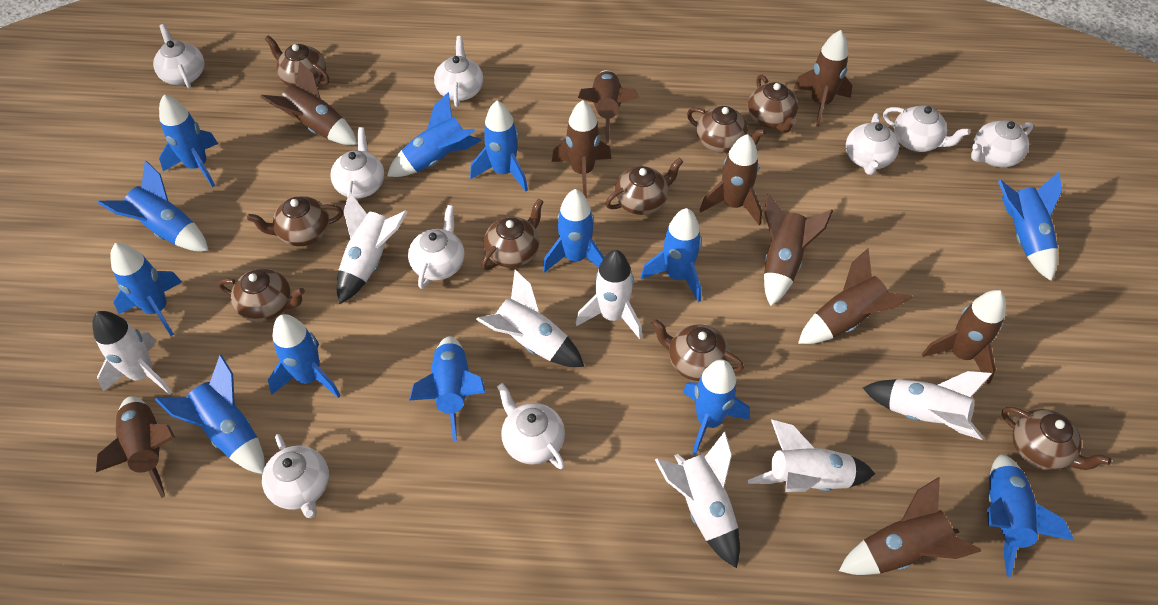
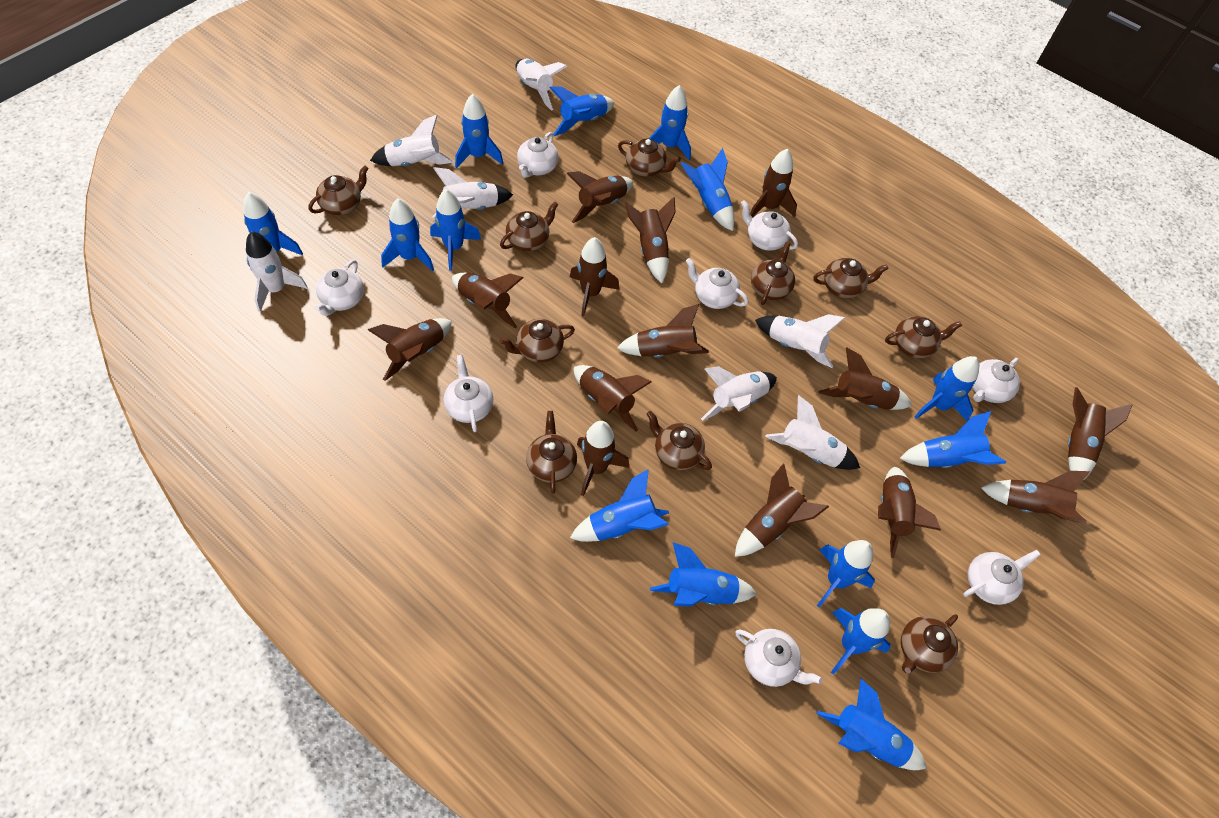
blue rocket: 13 -> 14
brown rocket: 10 -> 14
brown teapot: 9 -> 10
white teapot: 9 -> 8

